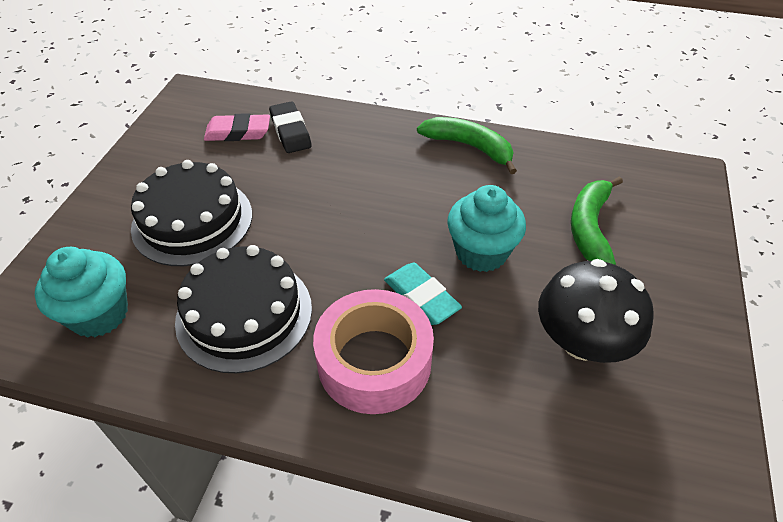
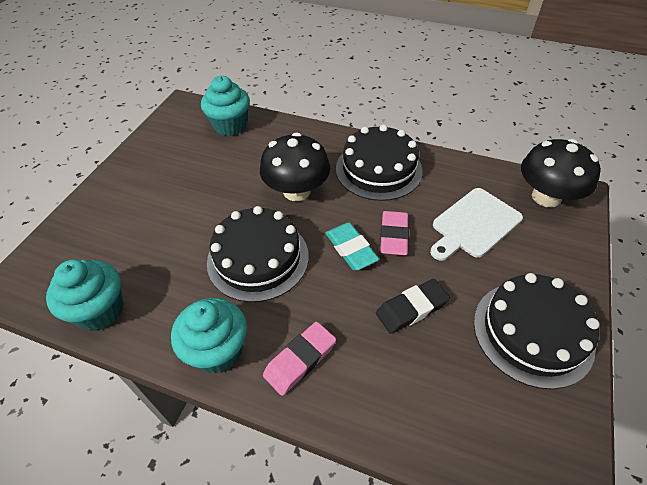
black cake: 2 -> 3
black mushroom: 1 -> 2
green banana: 2 -> 0
pink eraser: 1 -> 2
pink tape: 1 -> 0
turquoise cupcake: 2 -> 3
white cutting board: 0 -> 1

